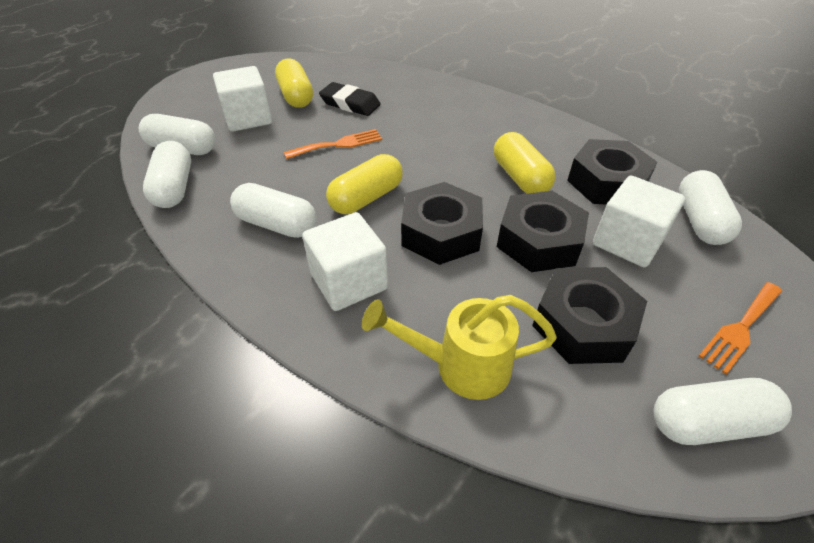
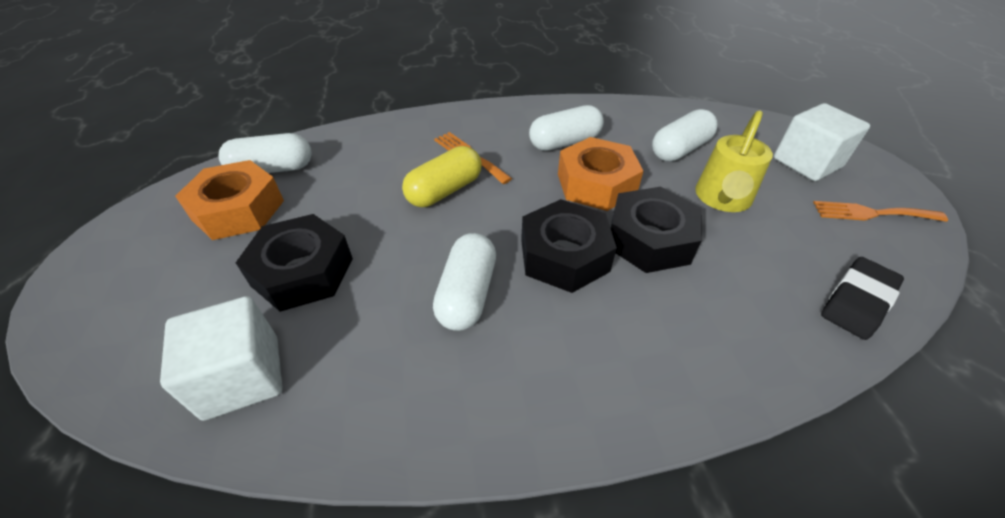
black nut: 4 -> 3
orange nut: 0 -> 2
white capsule: 5 -> 4
white cube: 3 -> 2
yellow capsule: 3 -> 1

